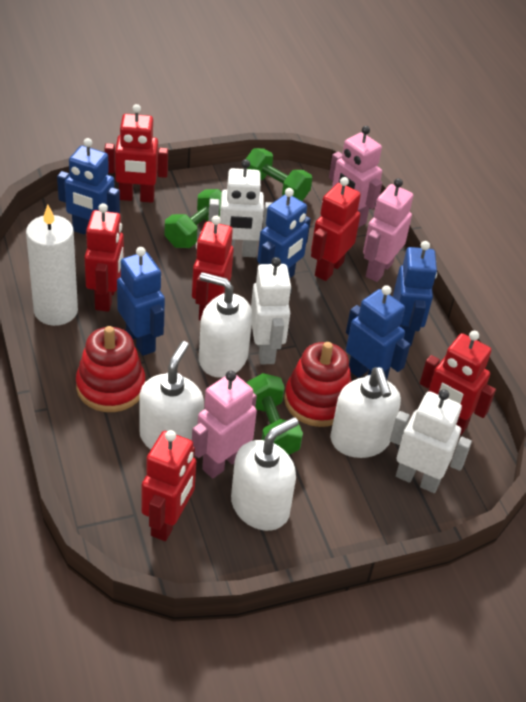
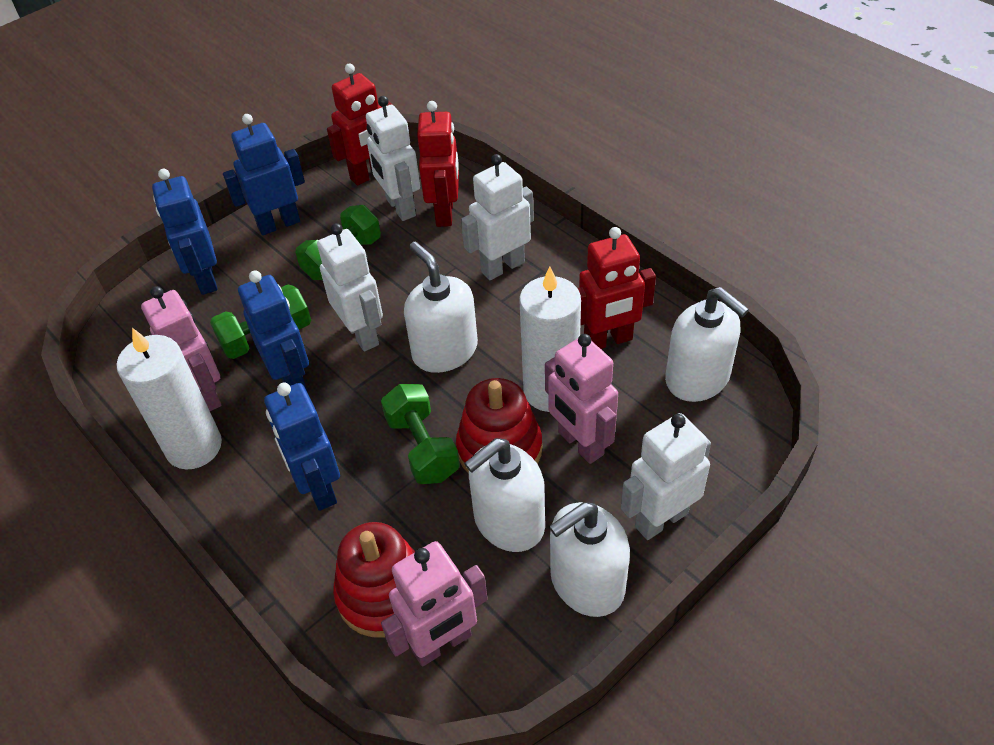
blue robot: 5 -> 4
red robot: 6 -> 3
white candle: 1 -> 2
white robot: 3 -> 4

